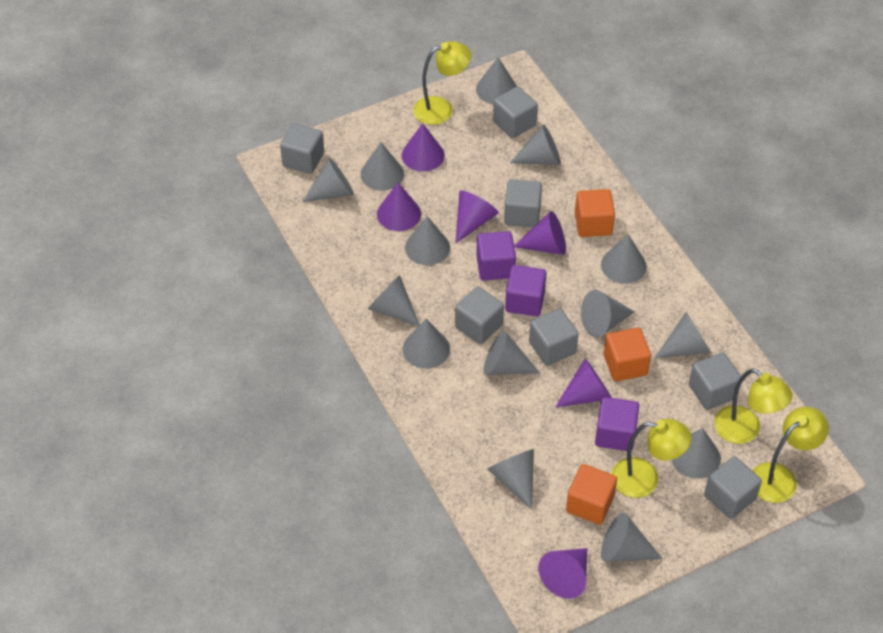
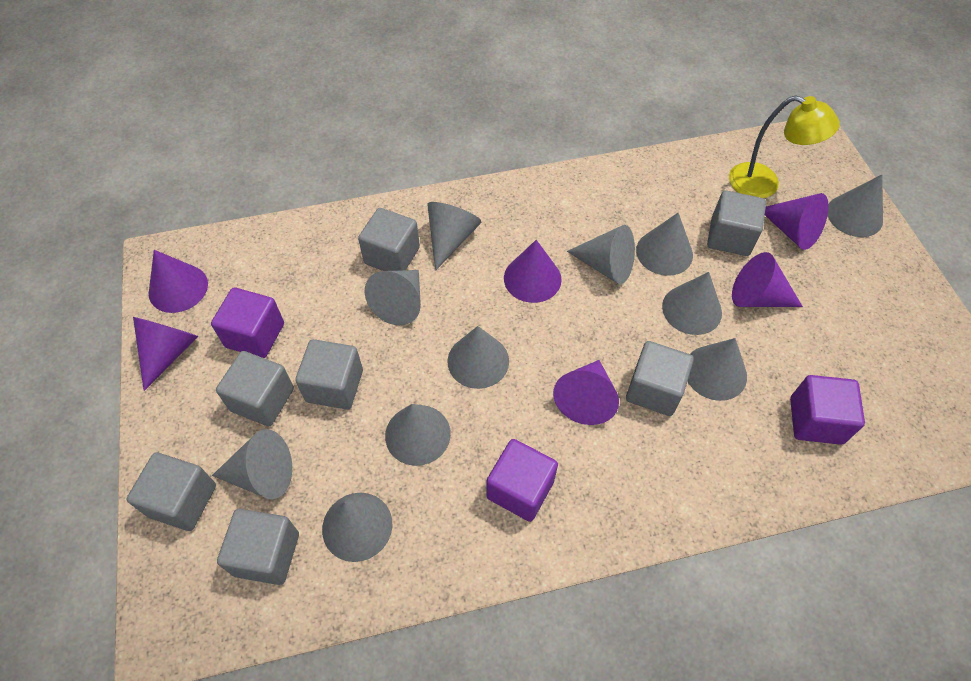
grey cone: 14 -> 11
orange cube: 3 -> 0
yellow lamp: 4 -> 1

